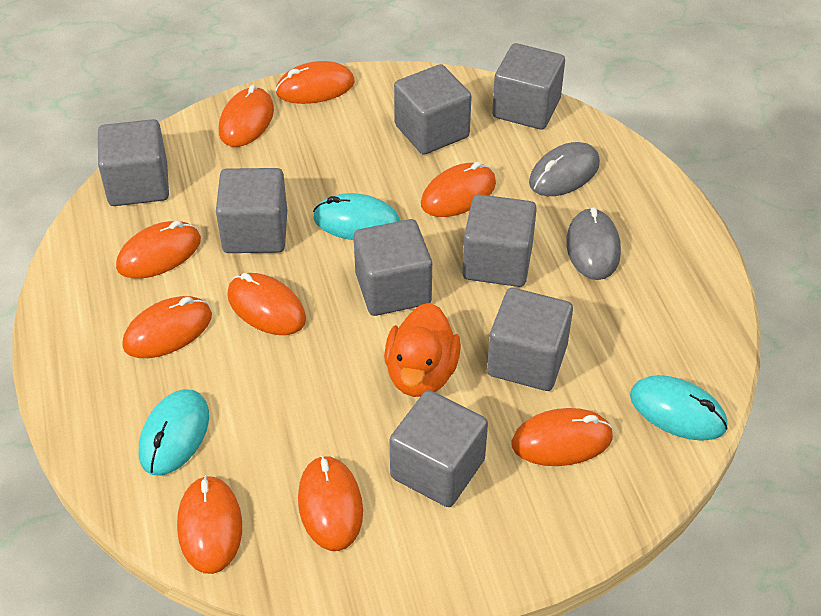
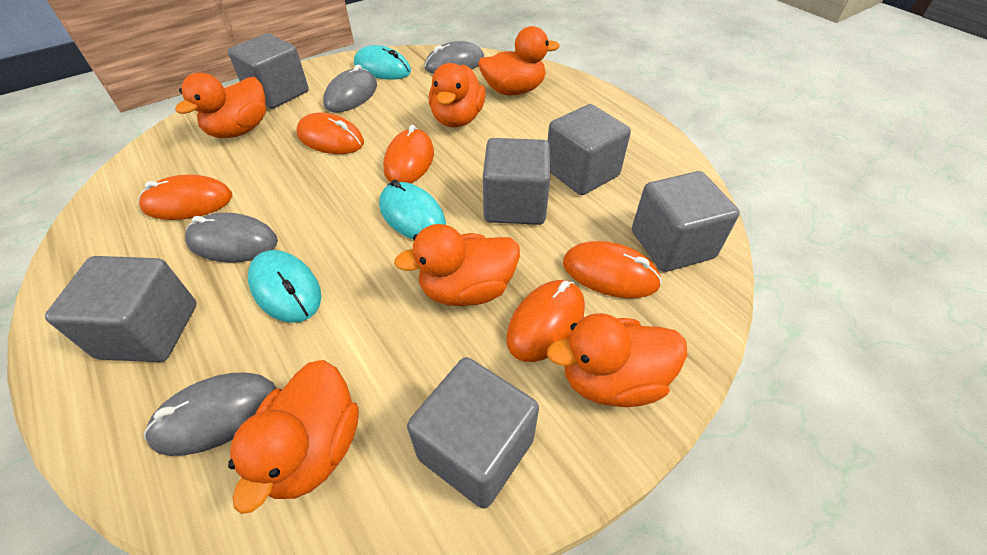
grey cube: 8 -> 6
grey mouse: 2 -> 4
orange duck: 1 -> 6
orange mouse: 9 -> 5

